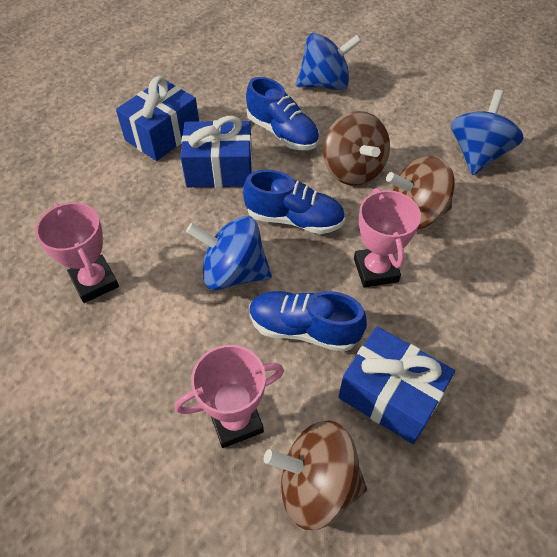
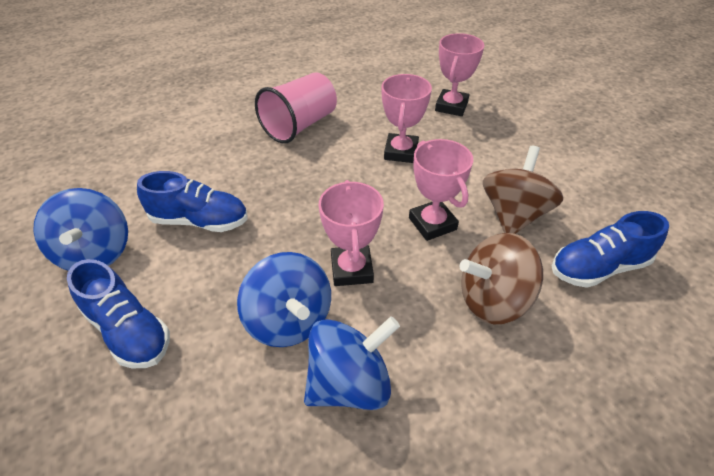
blue gift: 3 -> 0
brown spinning top: 3 -> 2
pink cup: 0 -> 1
pink trophy: 3 -> 4

